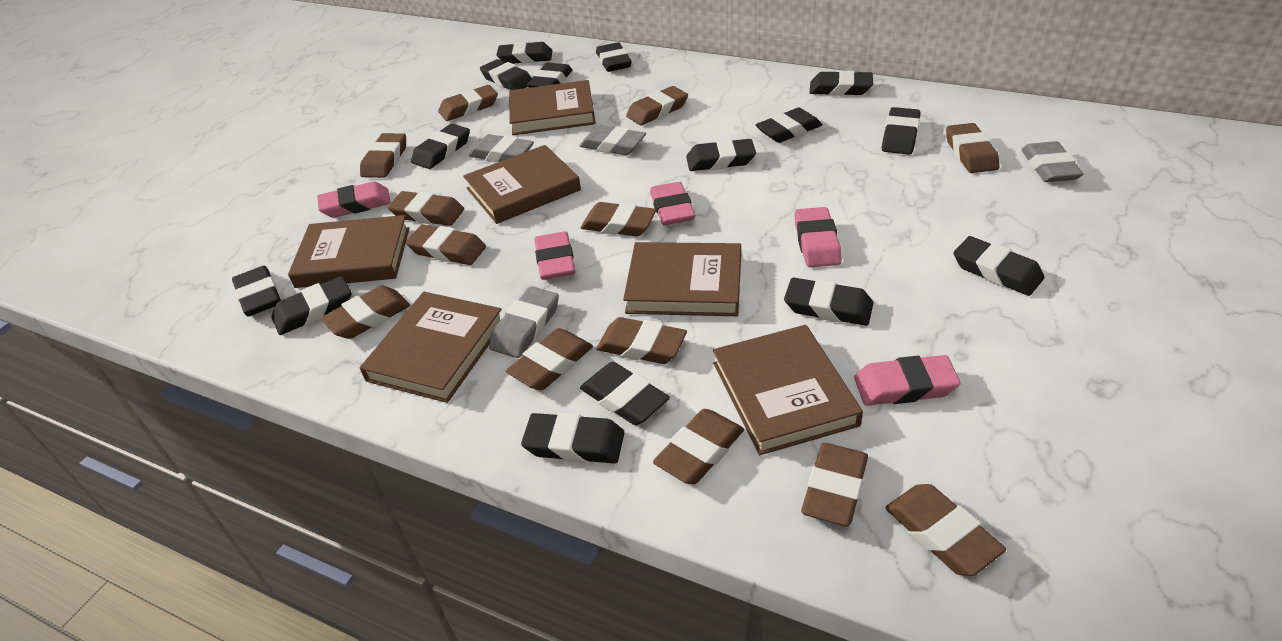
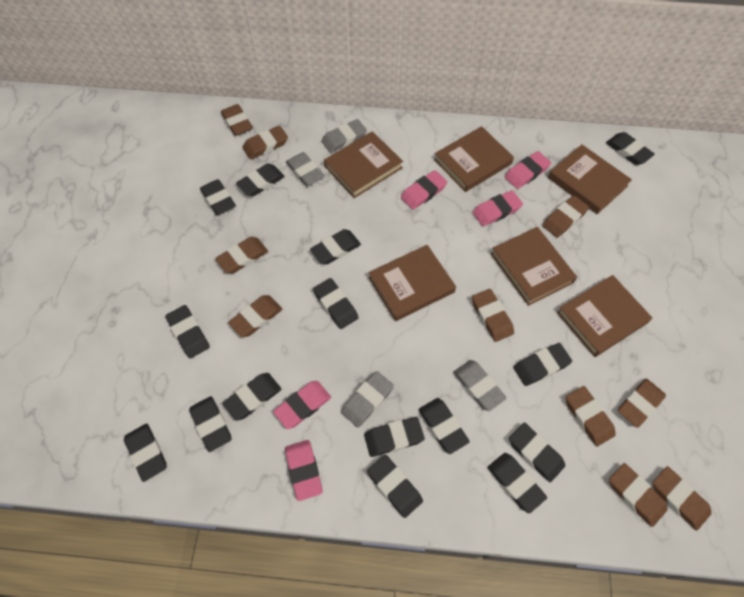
brown eraser: 13 -> 10

